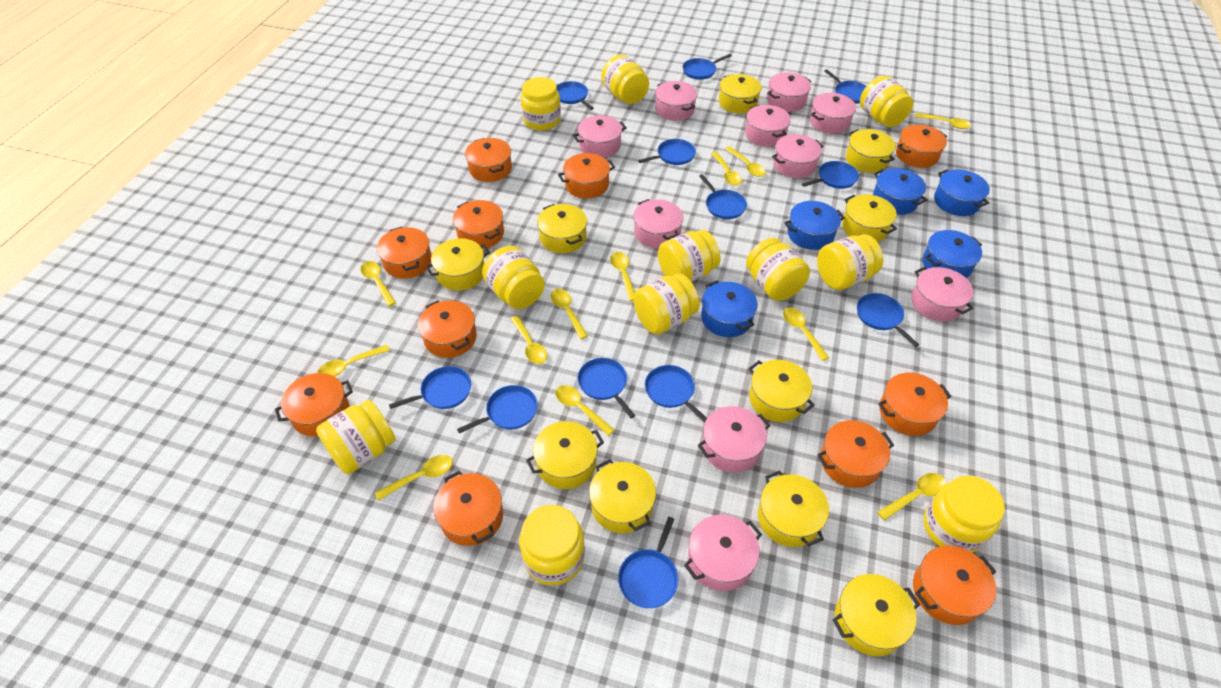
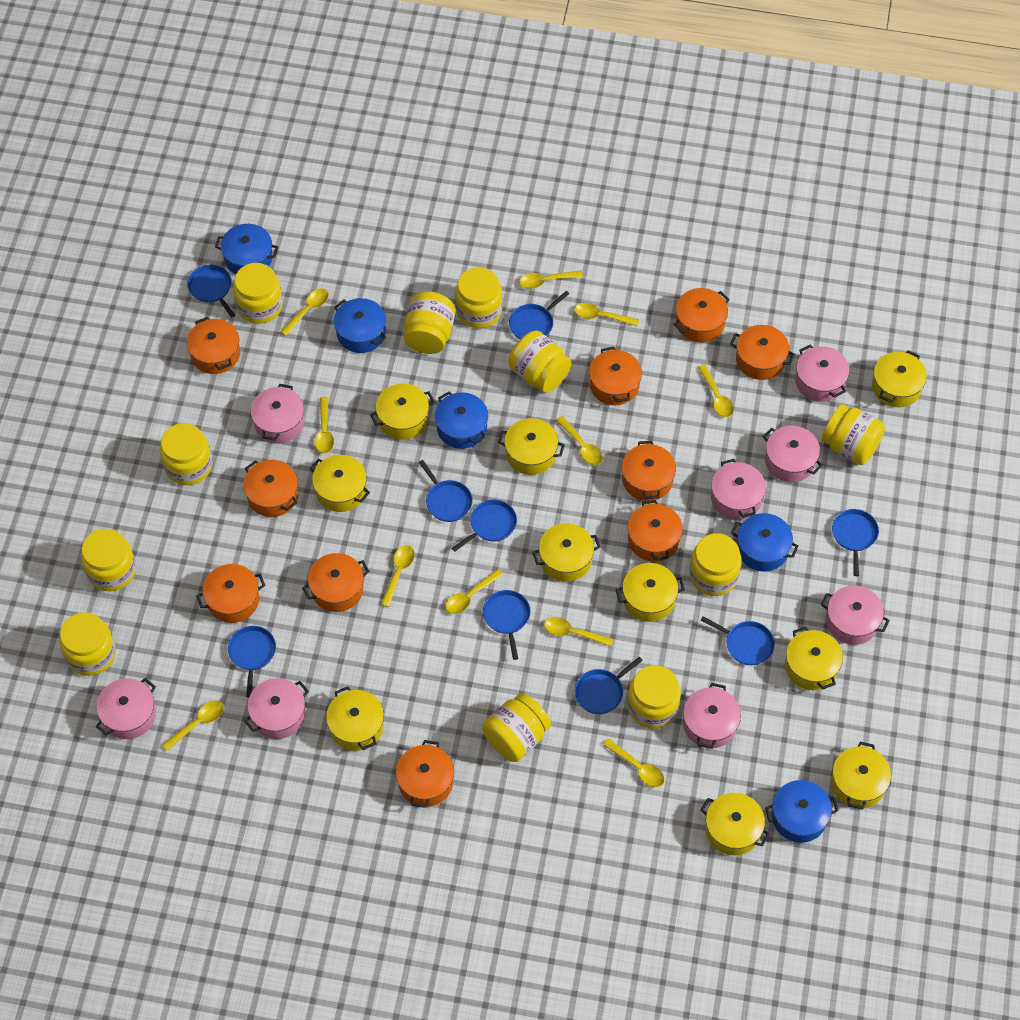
blue pan: 12 -> 9
orange pot: 11 -> 10
pink pot: 10 -> 8
yellow spoon: 12 -> 11

